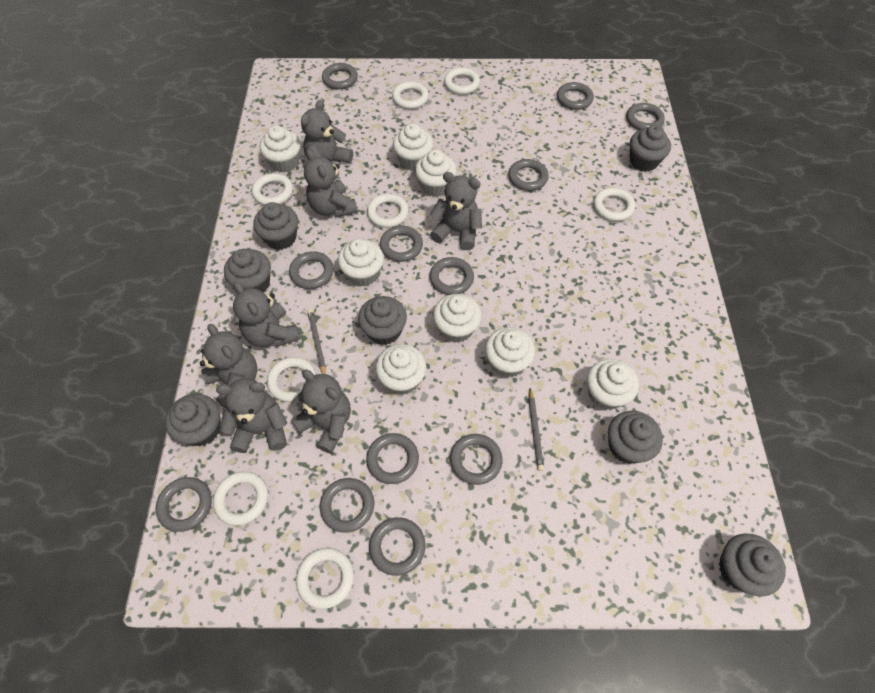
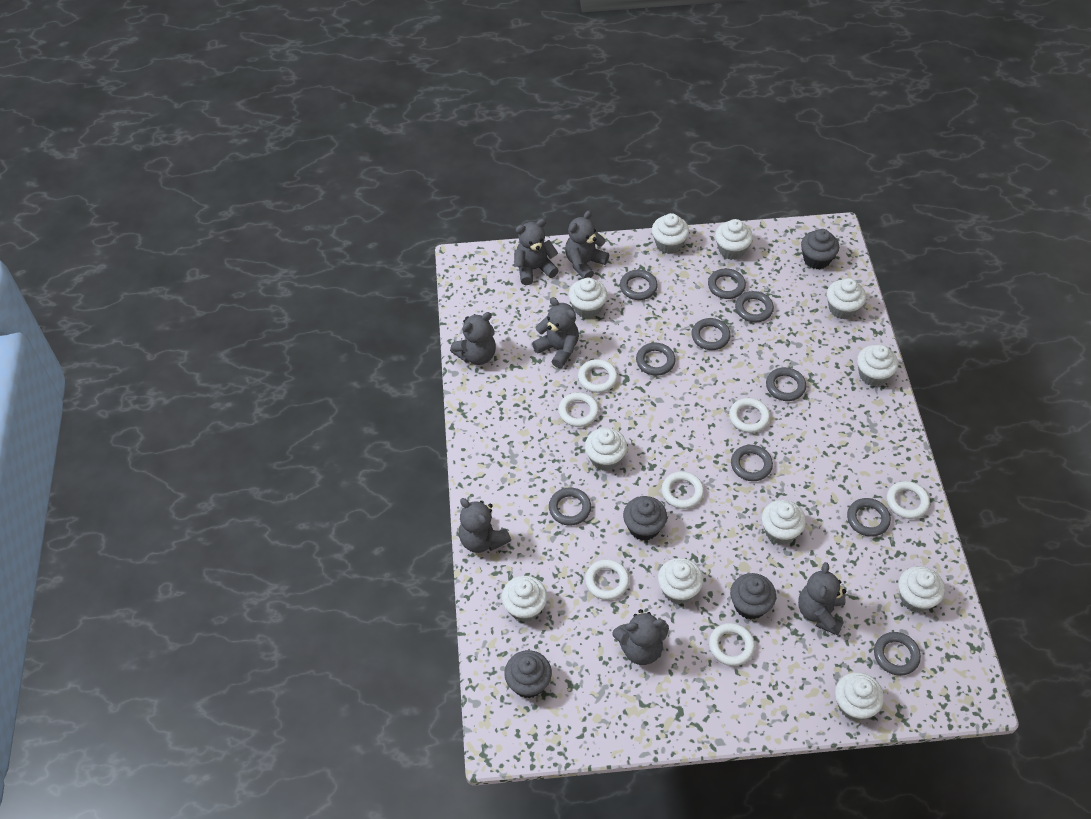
grey cupcake: 7 -> 4
grey pencil: 2 -> 0
grey ring: 12 -> 10
white cupcake: 8 -> 11
white ring: 8 -> 7

